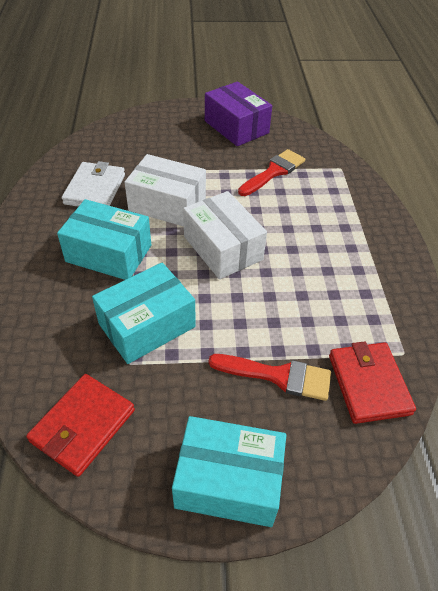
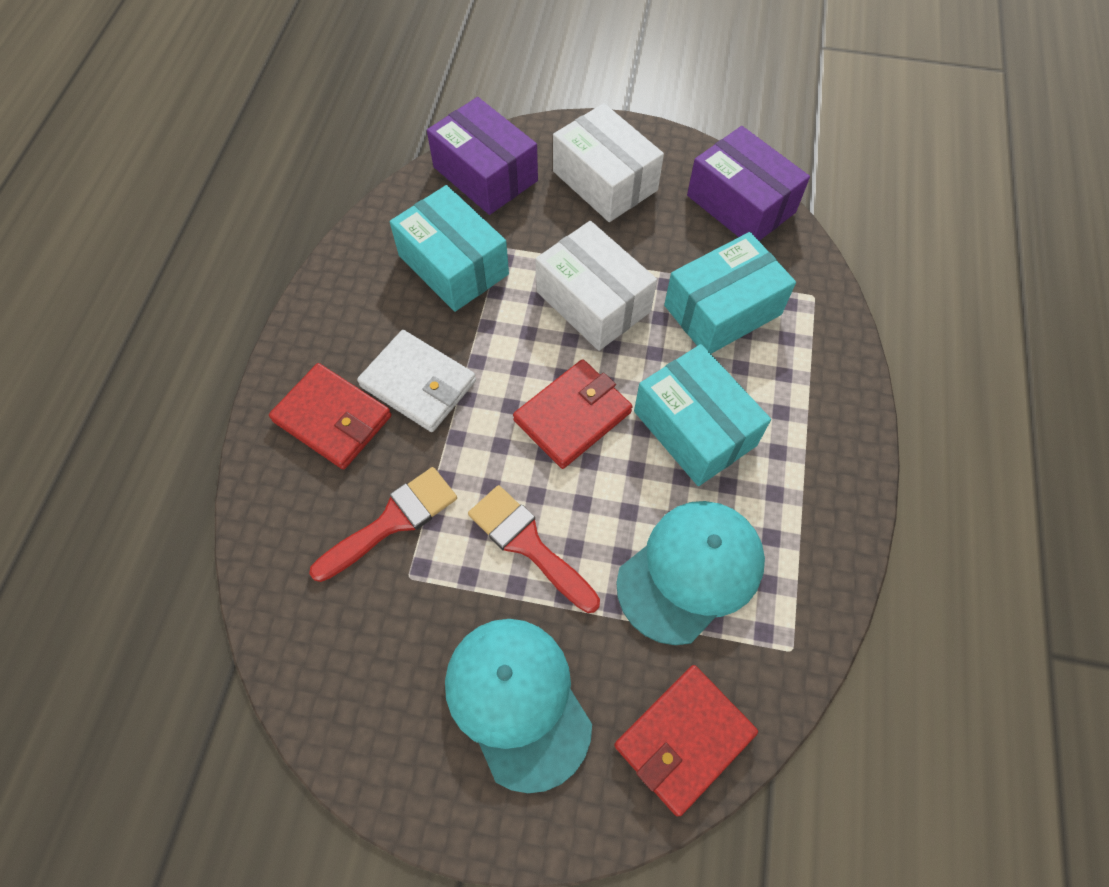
purple box: 1 -> 2
red wallet: 2 -> 3
turquoise cap: 0 -> 2

